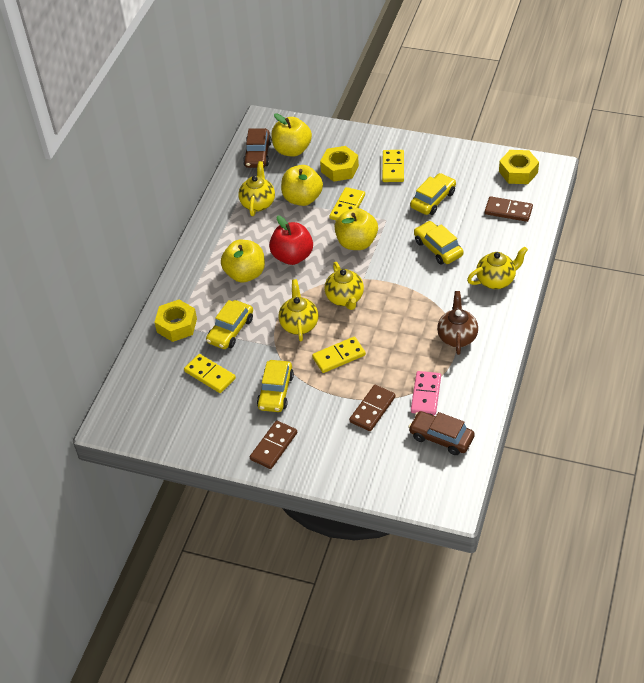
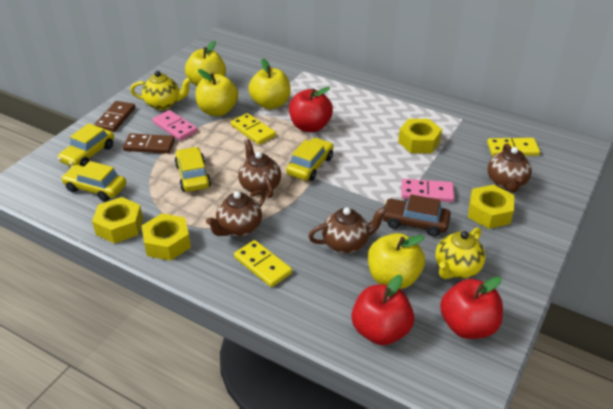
brown car: 2 -> 1
brown domino: 3 -> 2
brown teapot: 1 -> 4
pink domino: 1 -> 2
red apple: 1 -> 3
yellow domino: 4 -> 3
yellow nut: 3 -> 4
yellow teapot: 4 -> 2

